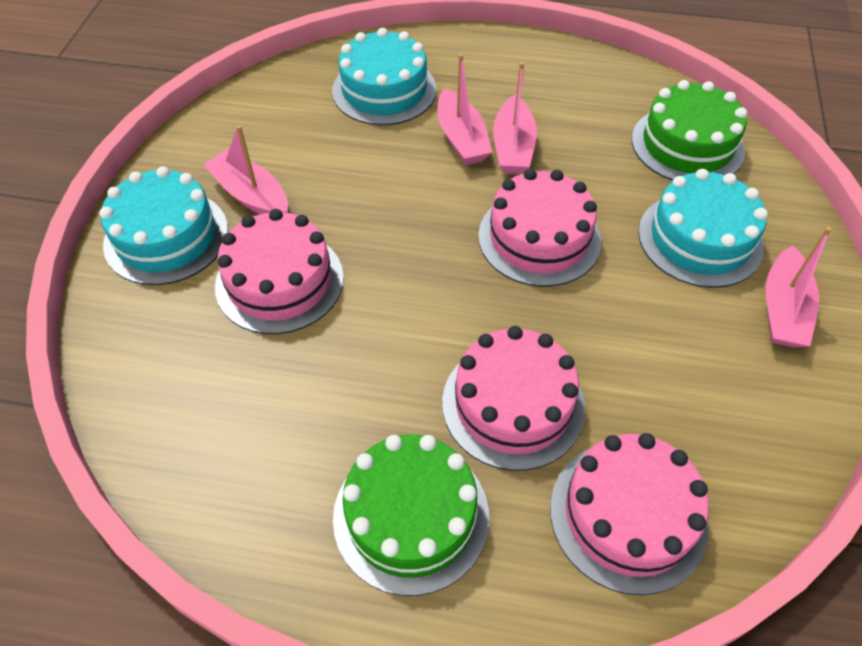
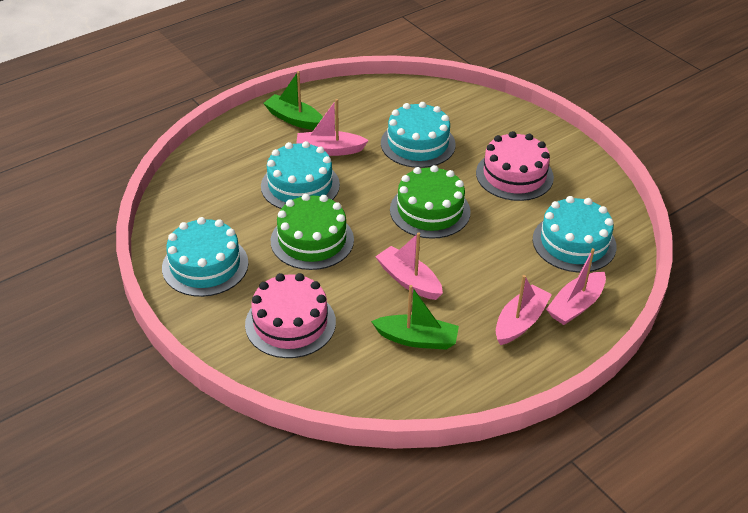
green boat: 0 -> 2
pink cake: 4 -> 2
turquoise cake: 3 -> 4

